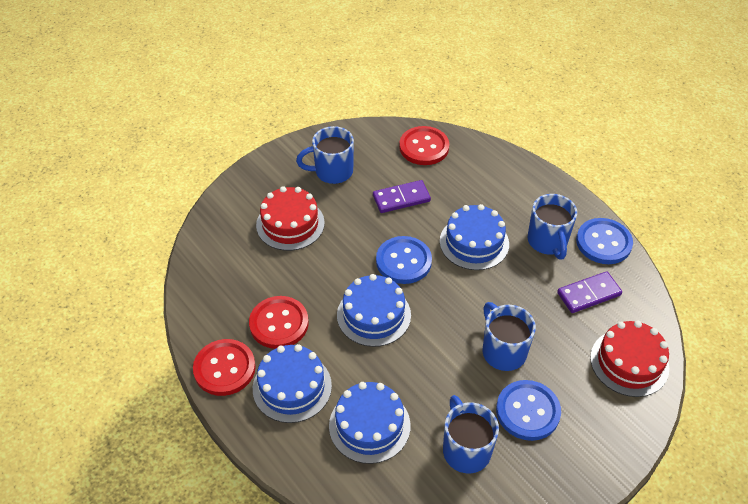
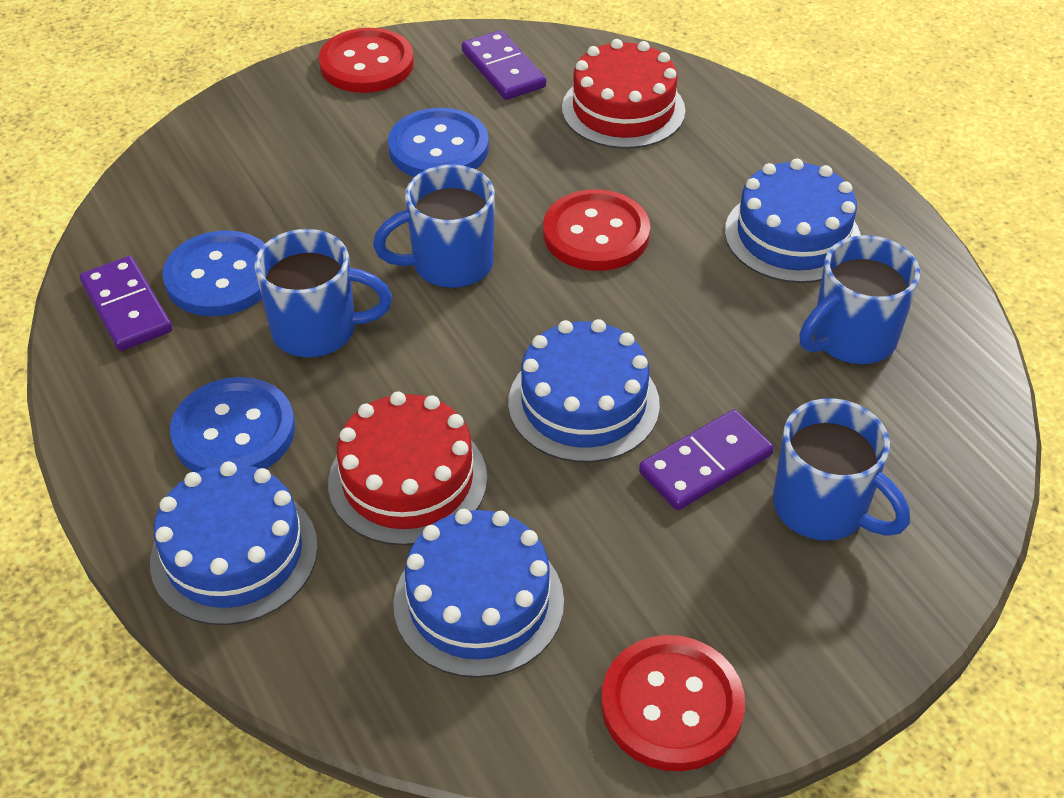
purple domino: 2 -> 3

